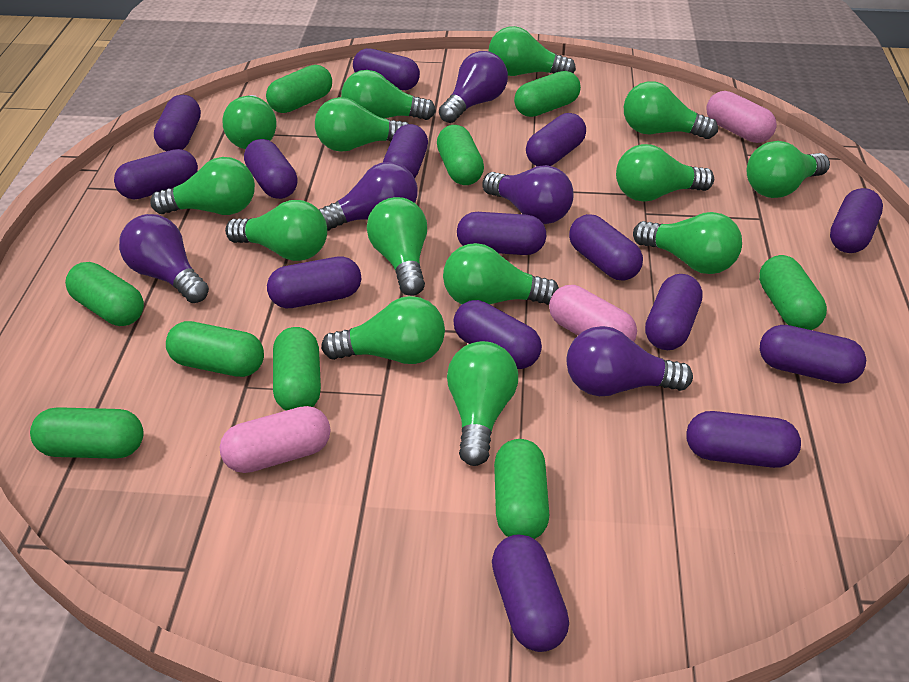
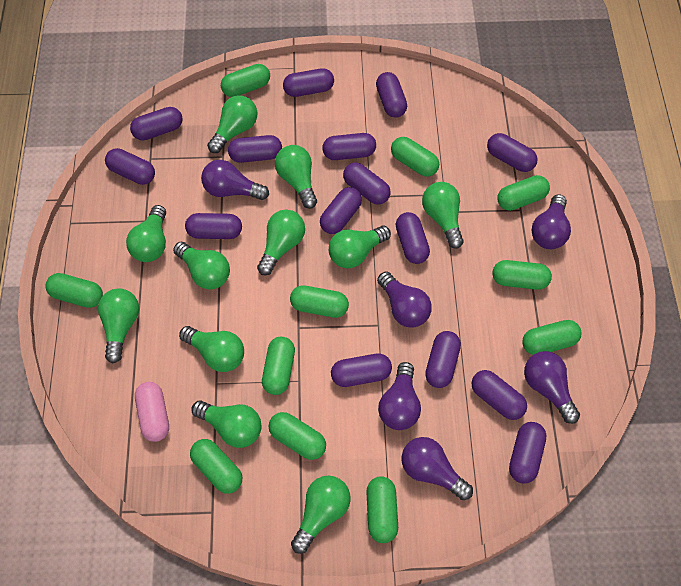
green capsule: 9 -> 11
green light bulb: 14 -> 11
pink capsule: 3 -> 1
purple light bulb: 5 -> 6

